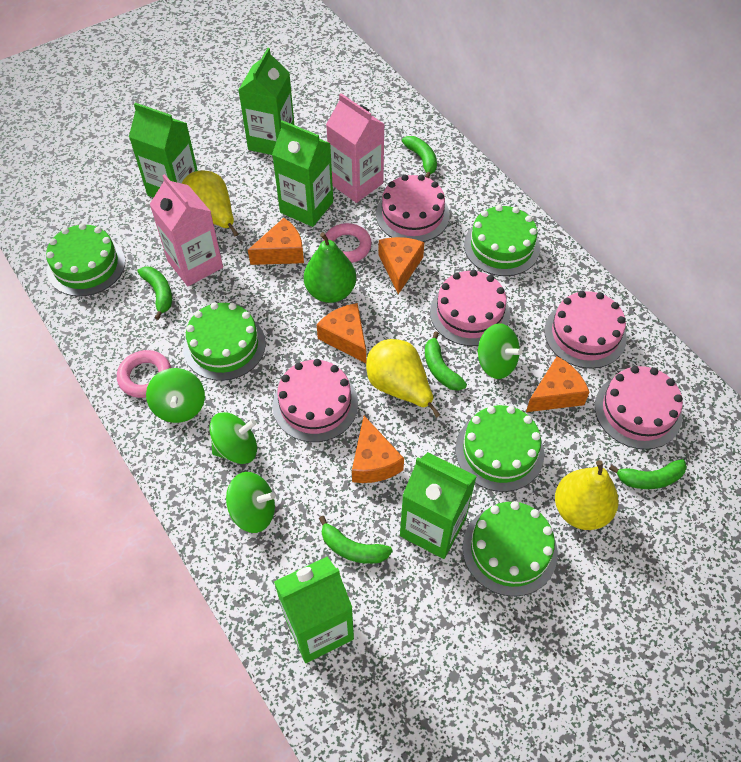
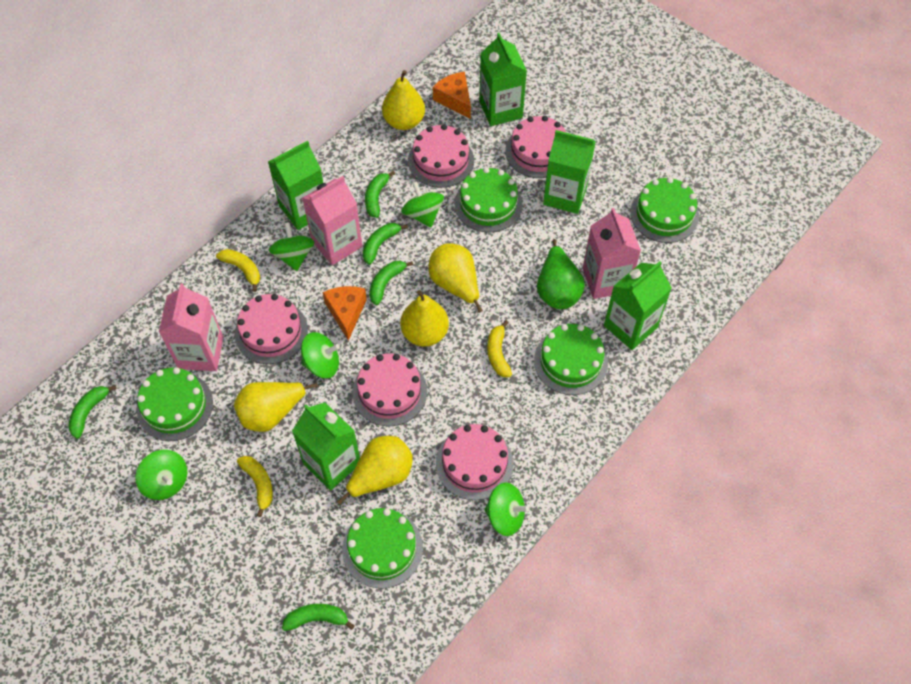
green spinning top: 4 -> 5
orange cheese: 5 -> 2
pink carton: 2 -> 3
pink ring: 2 -> 0
yellow banana: 0 -> 3
yellow pear: 3 -> 5

